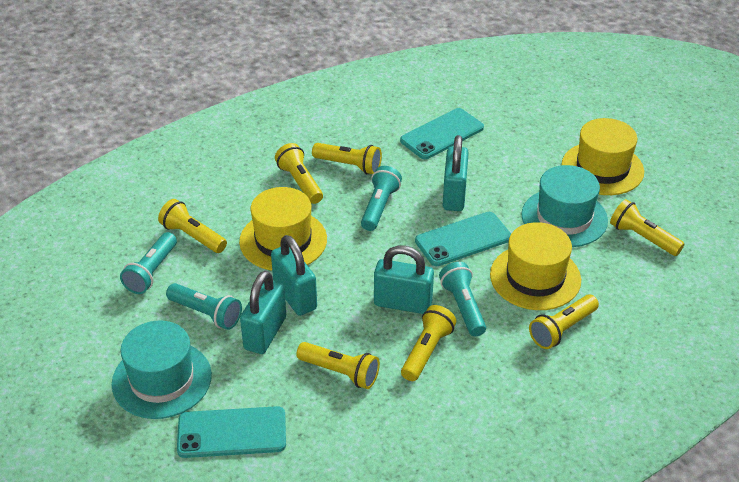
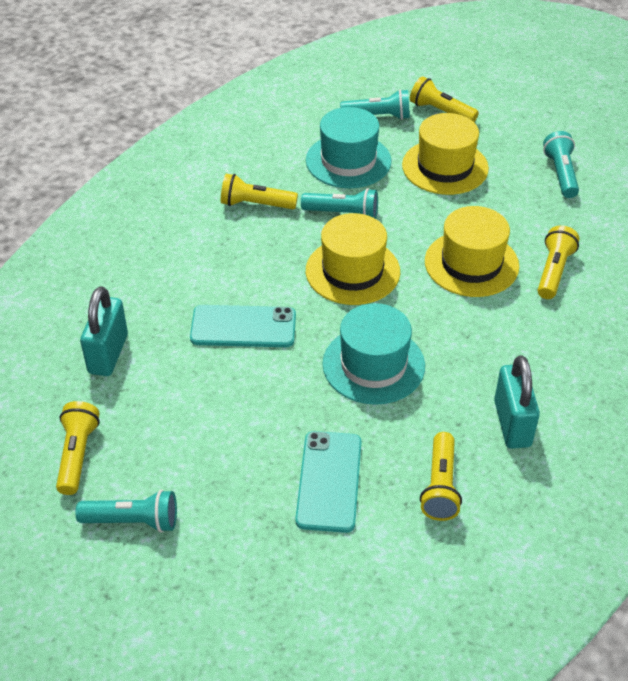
turquoise padlock: 4 -> 2
turquoise phone: 3 -> 2
yellow flashlight: 7 -> 5

